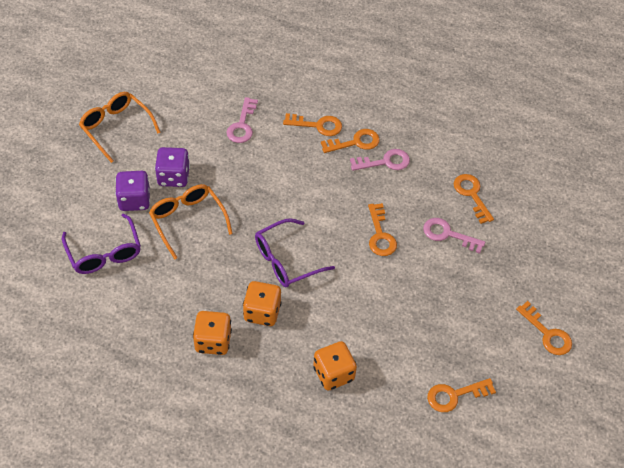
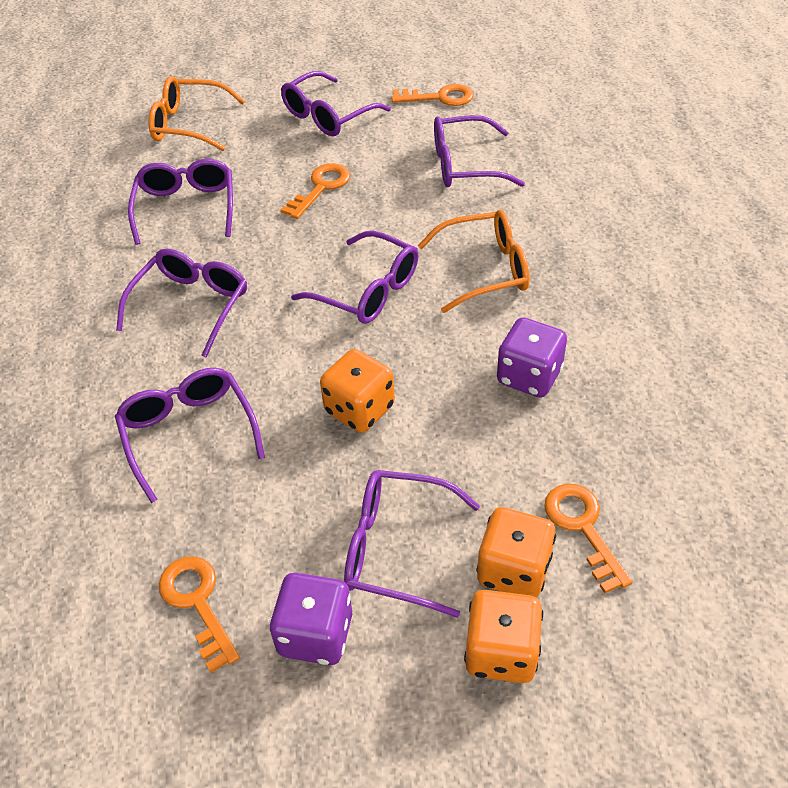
orange key: 6 -> 4
pink key: 3 -> 0
purple glasses: 2 -> 7

